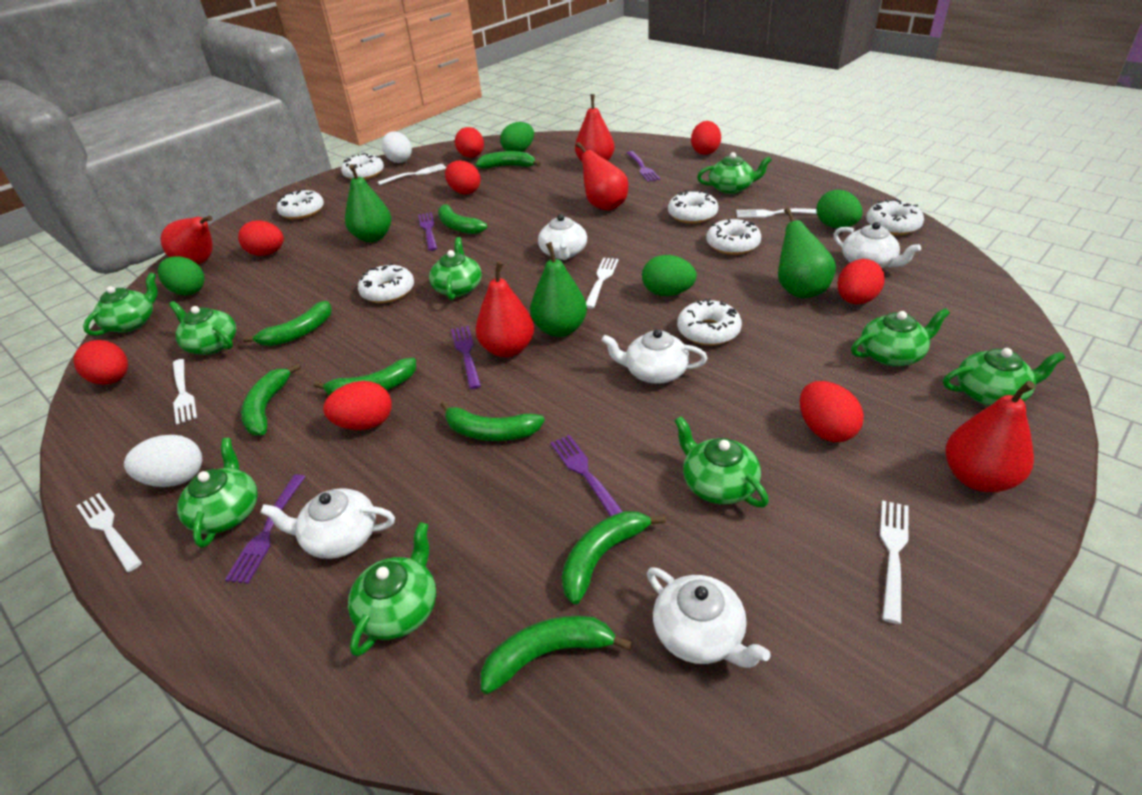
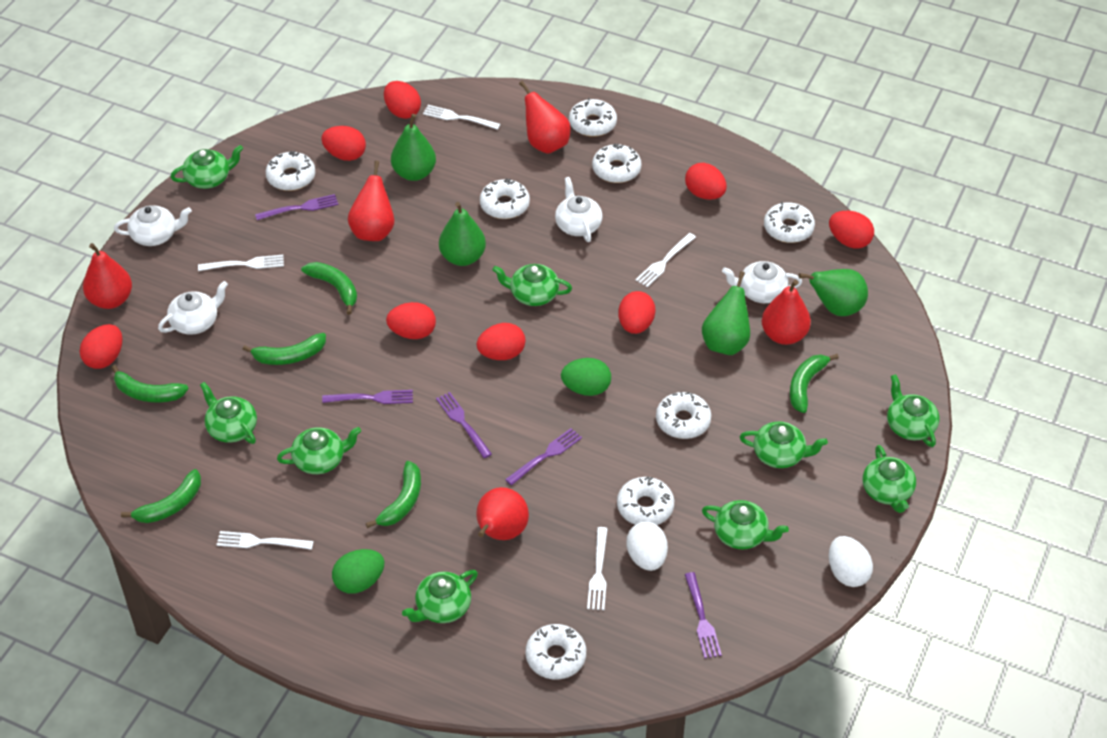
green banana: 8 -> 6
green egg: 4 -> 2
green pear: 3 -> 4
white donut: 7 -> 8
white fork: 6 -> 5
white teapot: 5 -> 4

